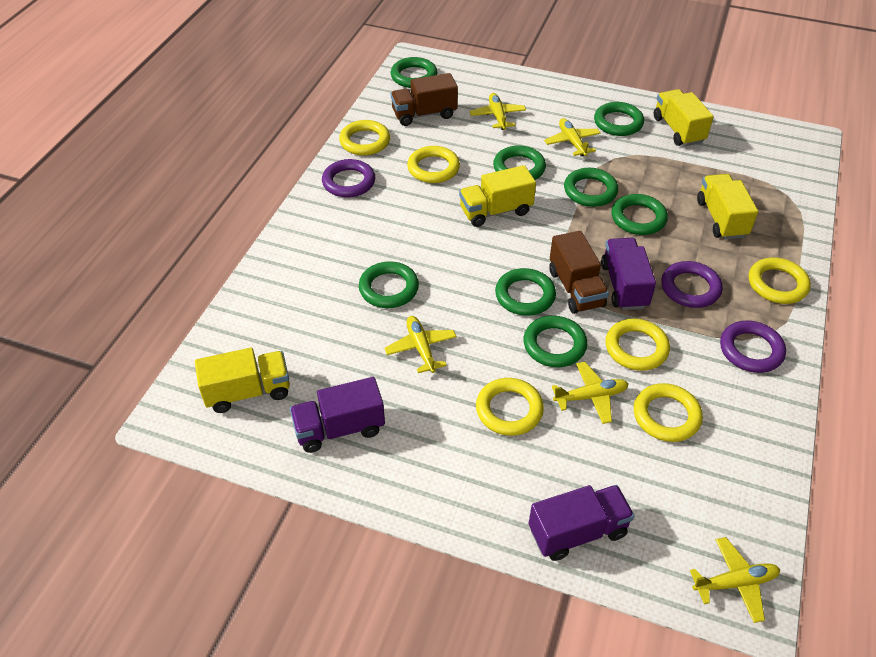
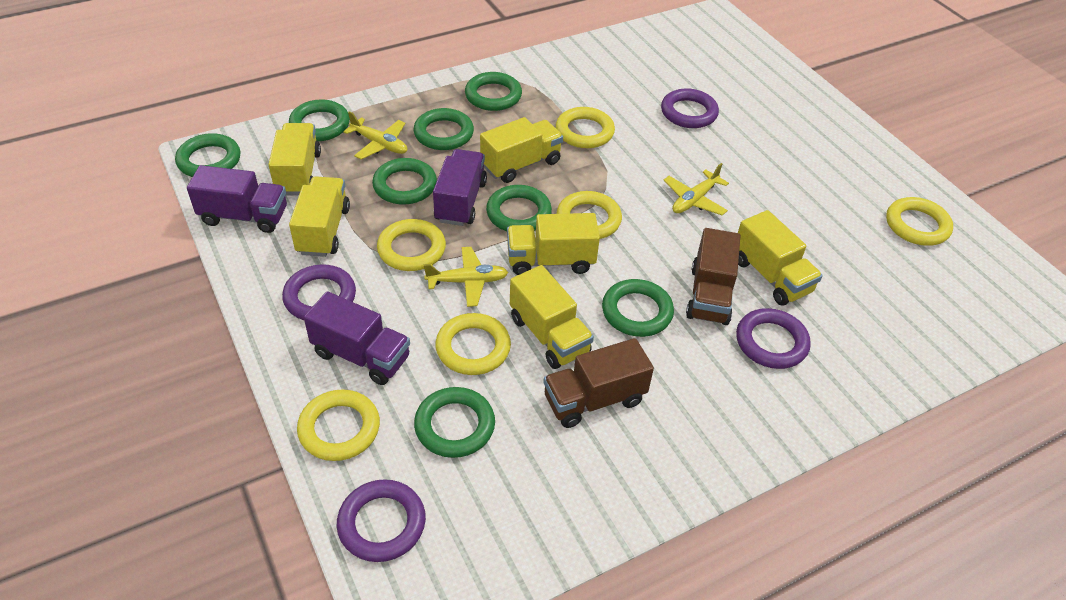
purple ring: 3 -> 4
yellow plane: 5 -> 3
yellow truck: 4 -> 6

